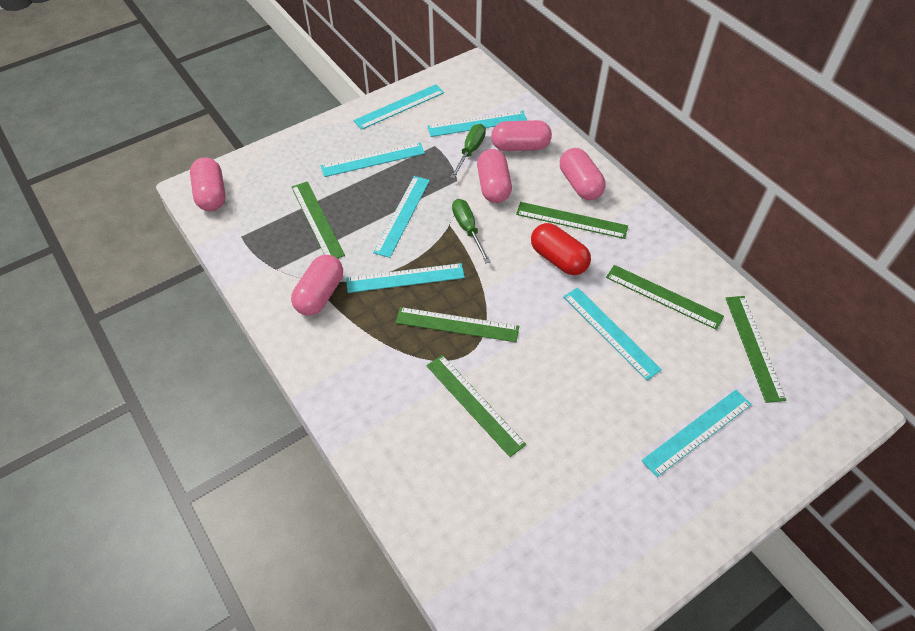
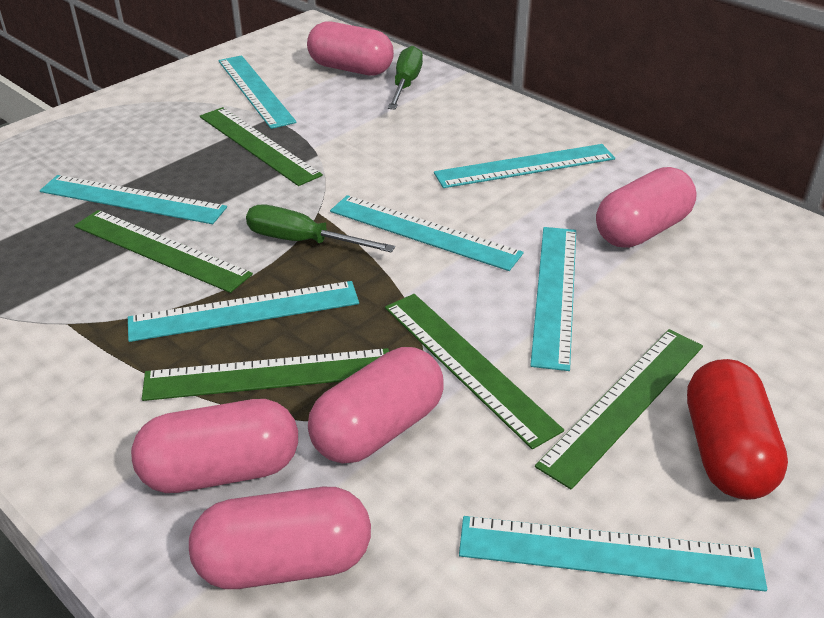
green ruler: 6 -> 5

